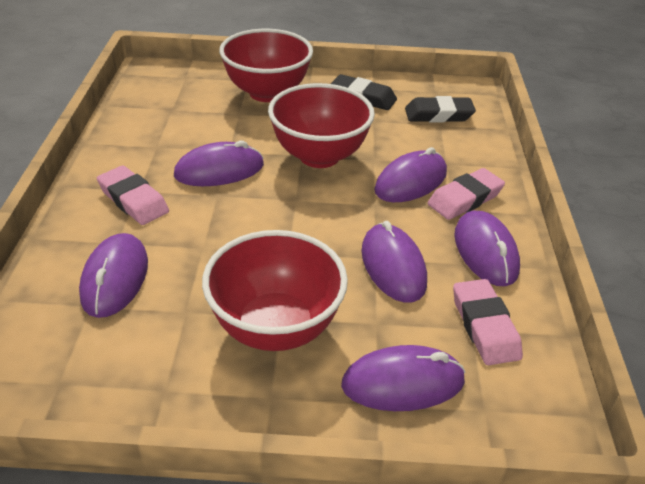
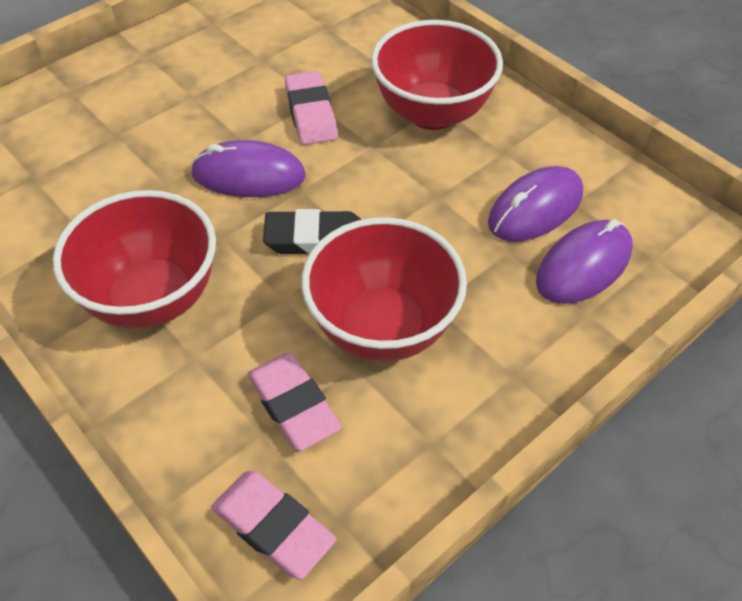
black eraser: 2 -> 1
purple mouse: 6 -> 3

